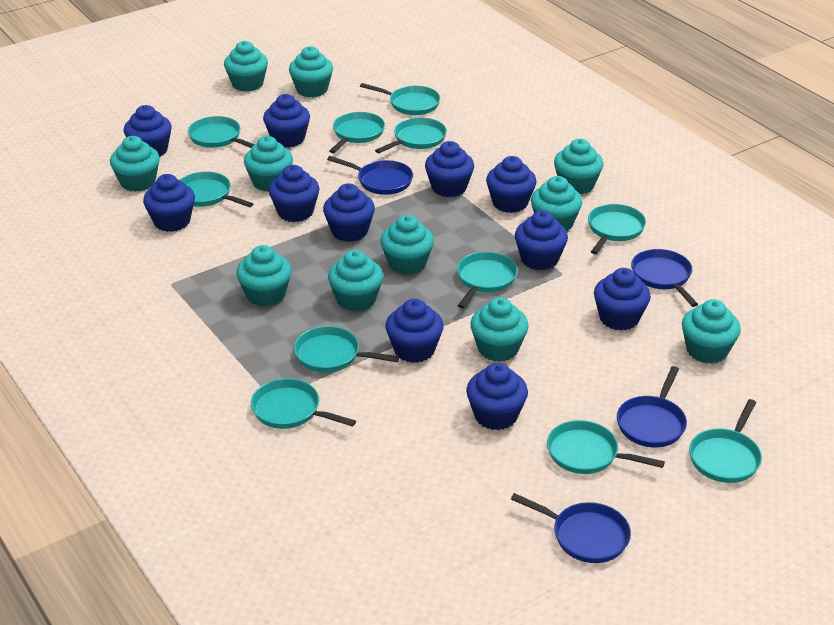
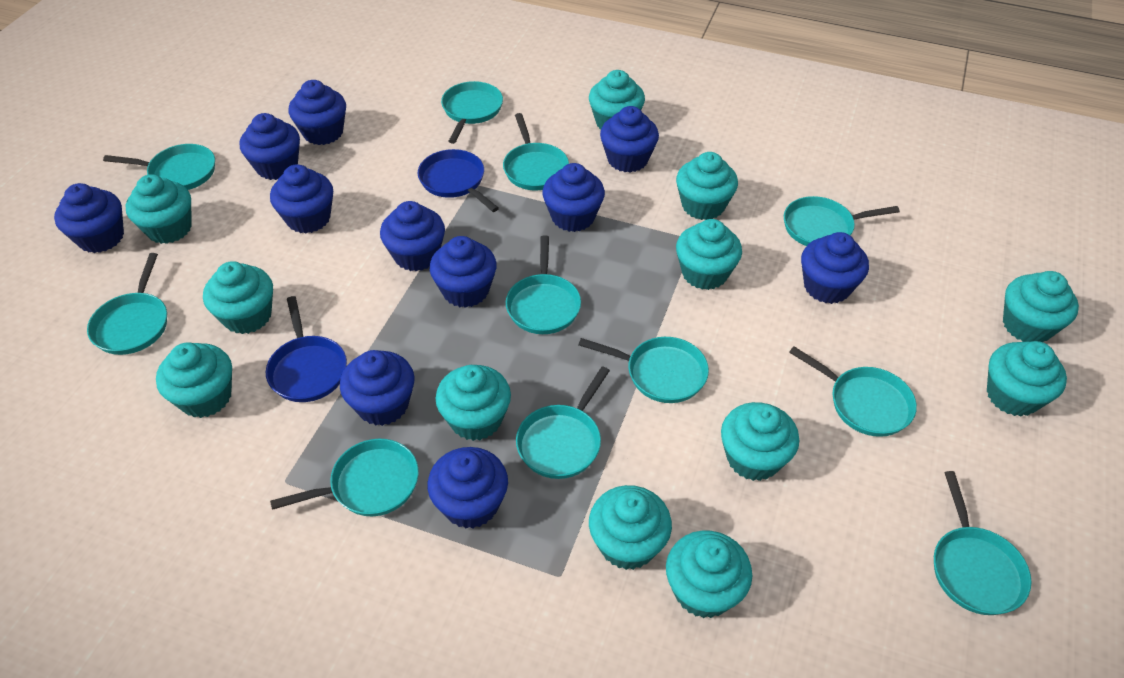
blue pan: 4 -> 2
turquoise cupcake: 11 -> 12

